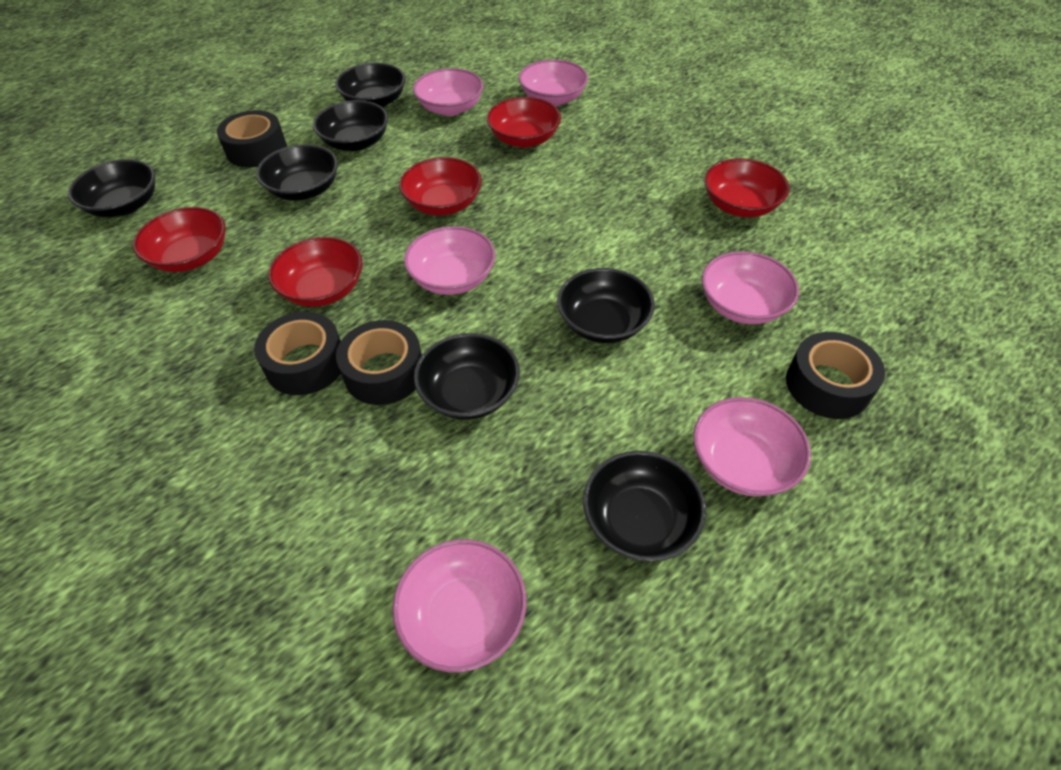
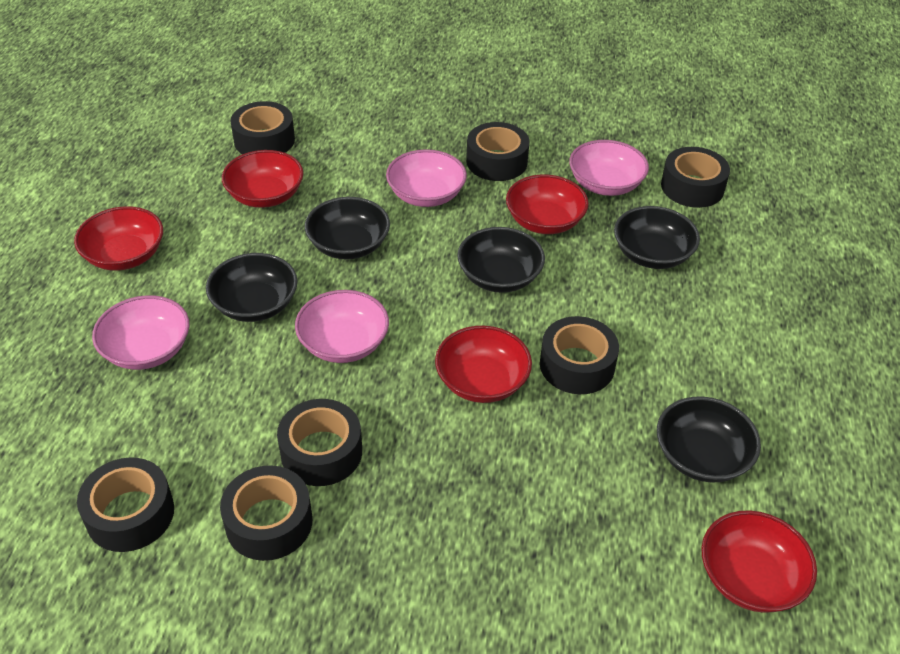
black bowl: 7 -> 5
black tape: 4 -> 7
pink bowl: 6 -> 4

